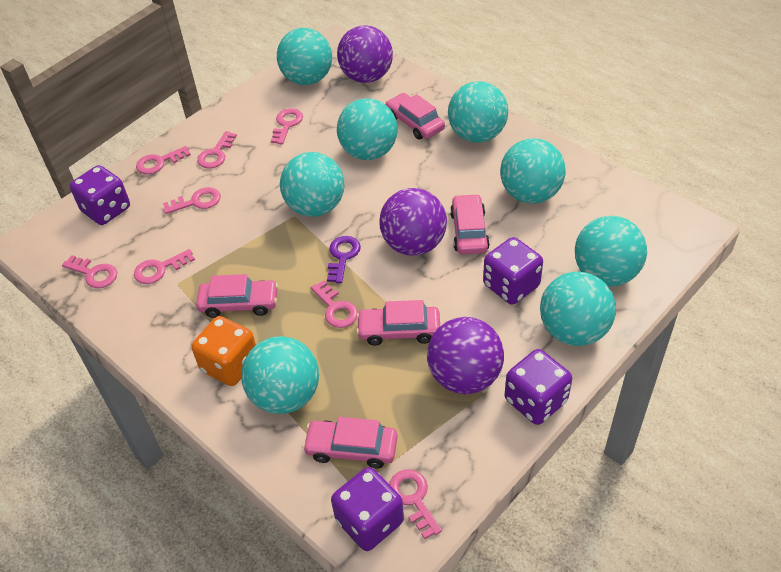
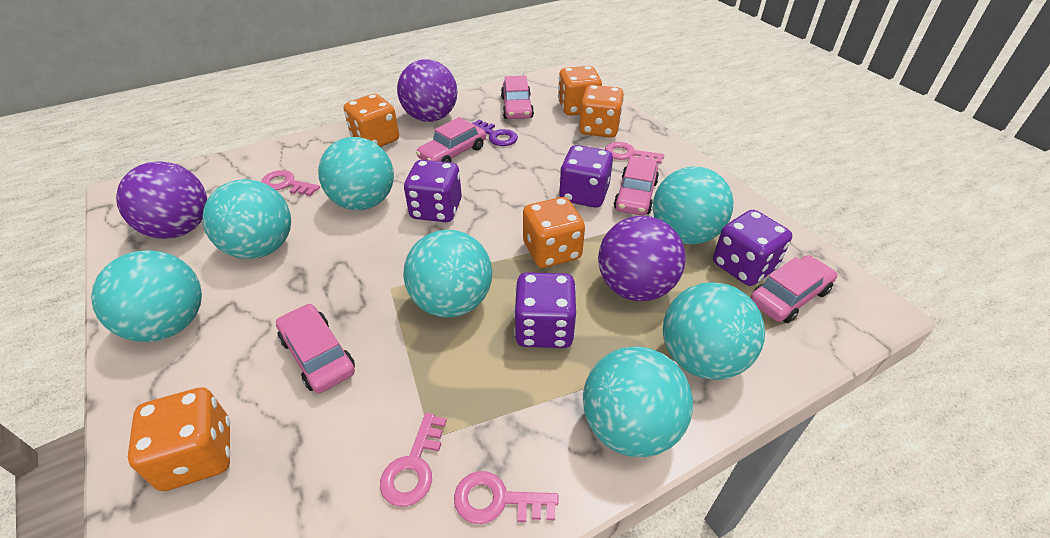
orange dice: 1 -> 5
pink key: 8 -> 4
turquoise ball: 8 -> 7

